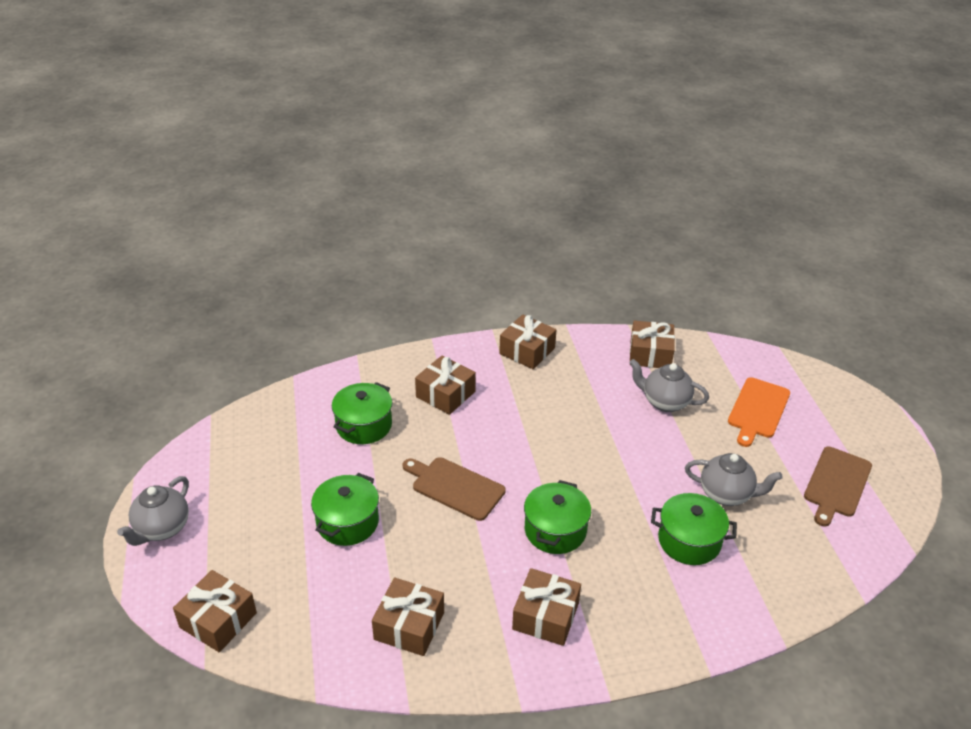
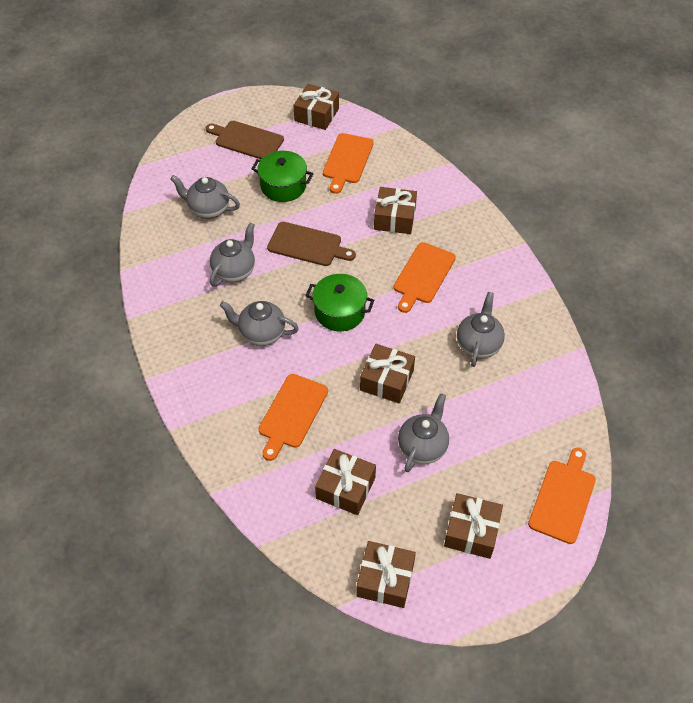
green pot: 4 -> 2
grey teapot: 3 -> 5
orange cutting board: 1 -> 4

